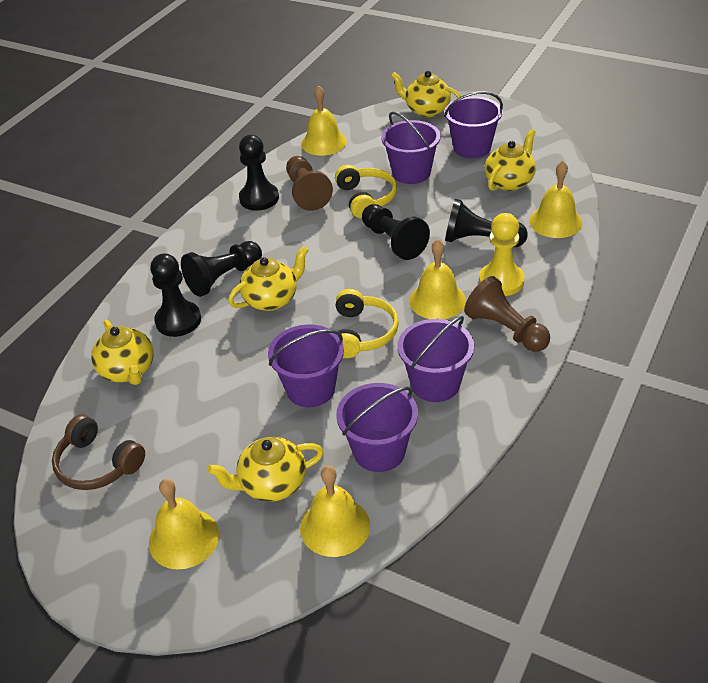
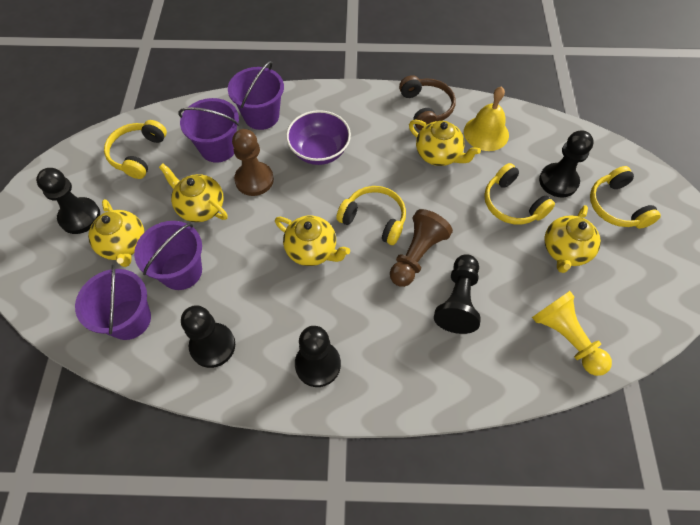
purple bowl: 0 -> 1
purple bucket: 5 -> 4
yellow bell: 5 -> 1
yellow headphones: 2 -> 4

